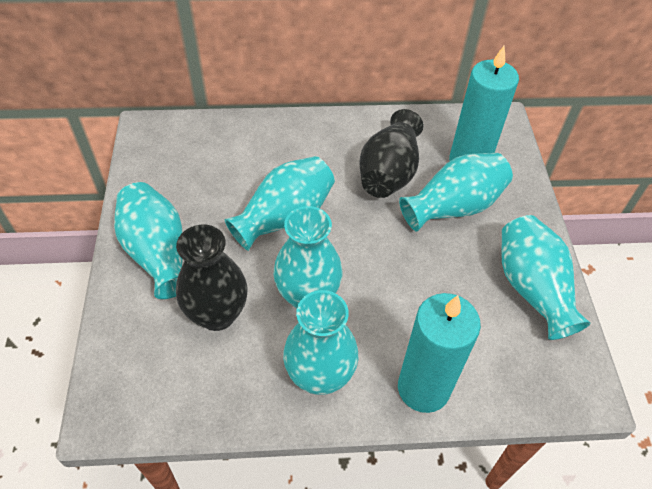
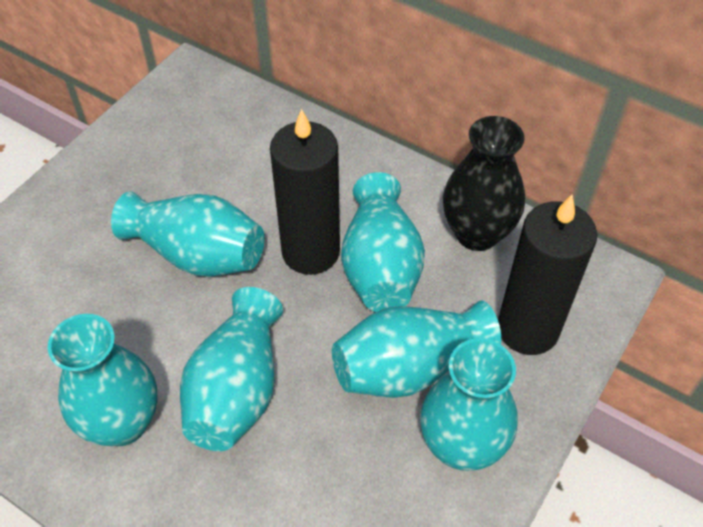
black candle: 0 -> 2
black vase: 2 -> 1
turquoise candle: 2 -> 0

